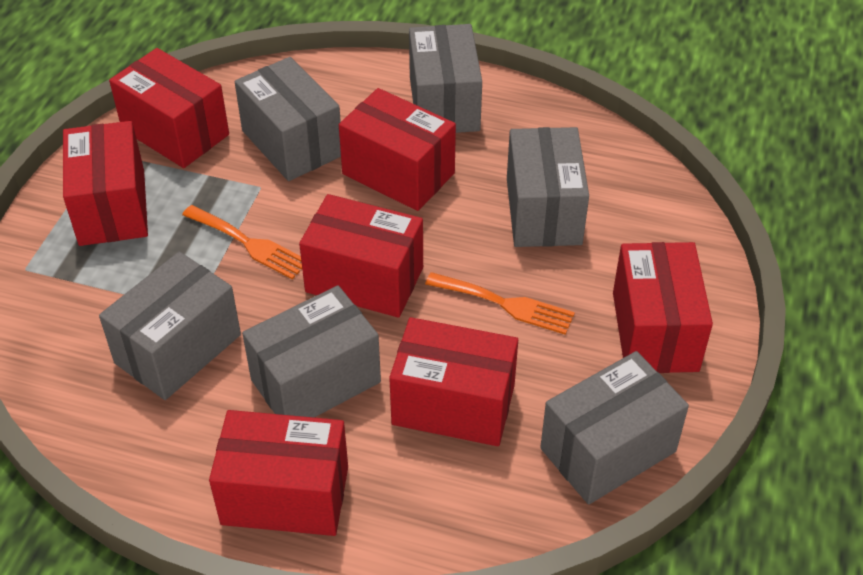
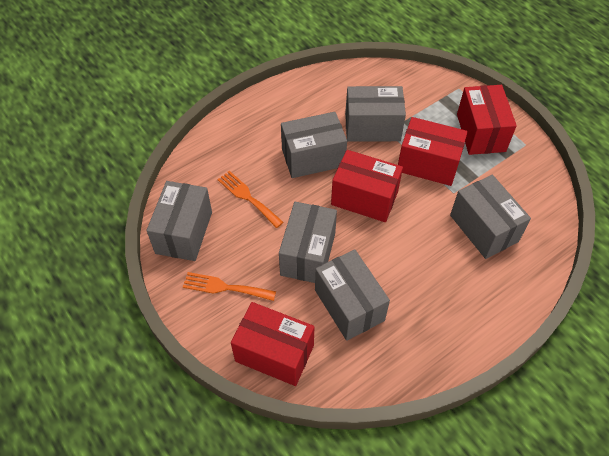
red box: 7 -> 4

